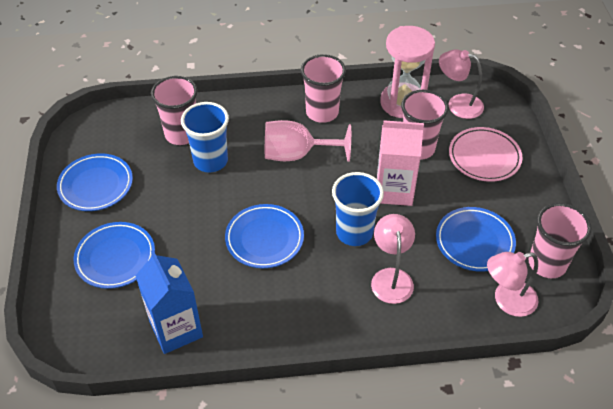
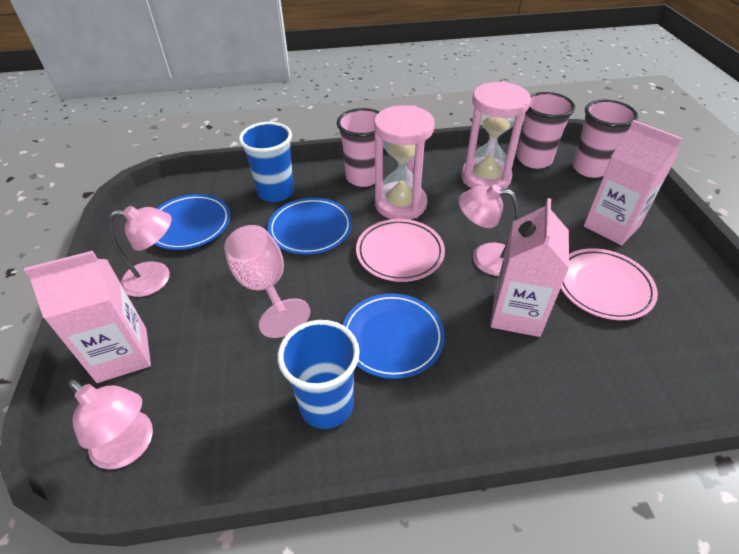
blue carton: 1 -> 0
blue plate: 4 -> 3
pink carton: 1 -> 3
pink cup: 4 -> 3
pink hourglass: 1 -> 2
pink plate: 1 -> 2

